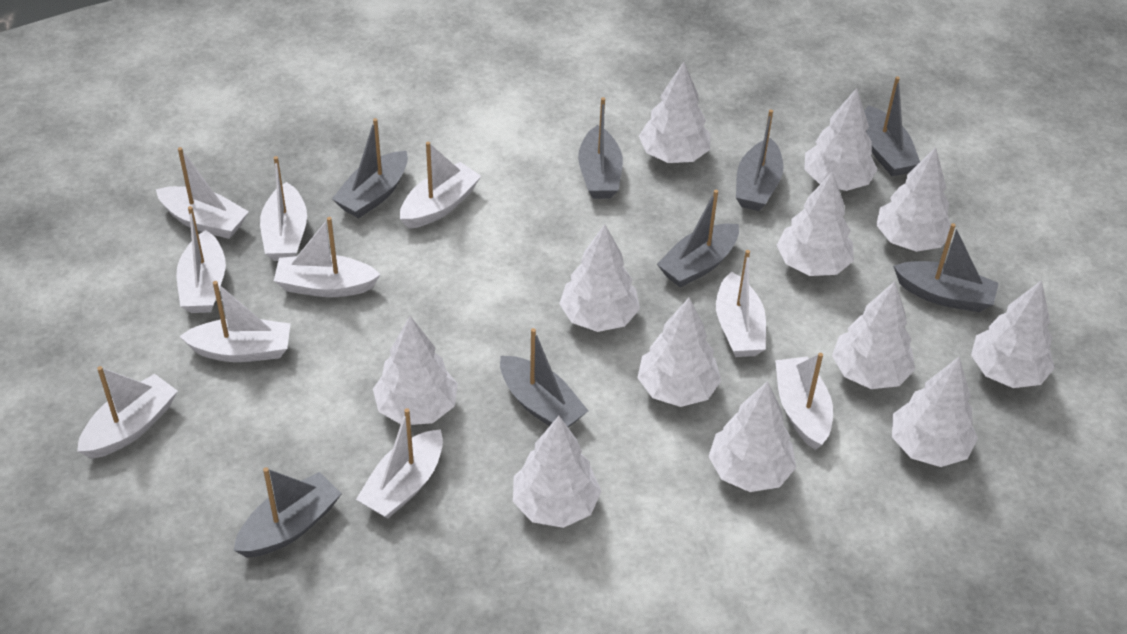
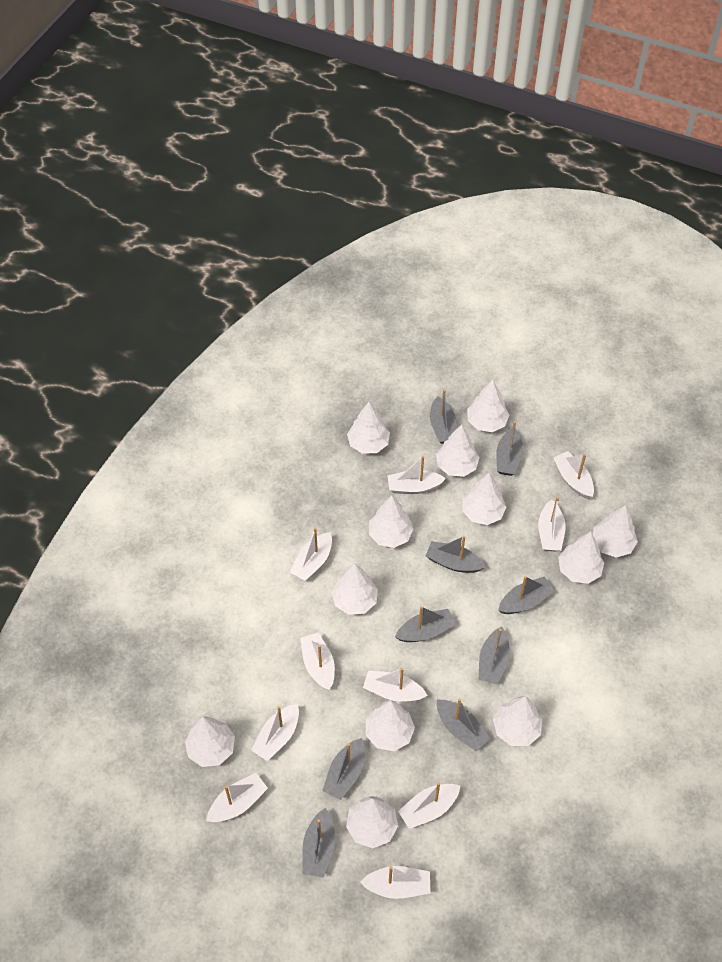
grey boat: 8 -> 9

